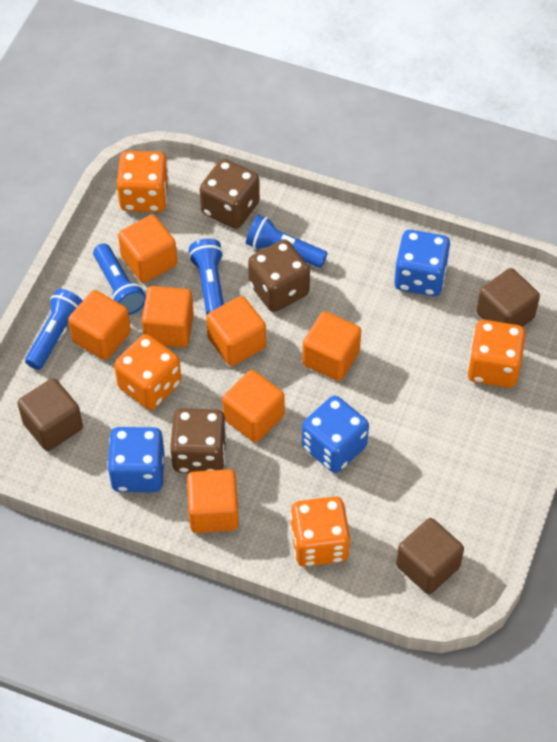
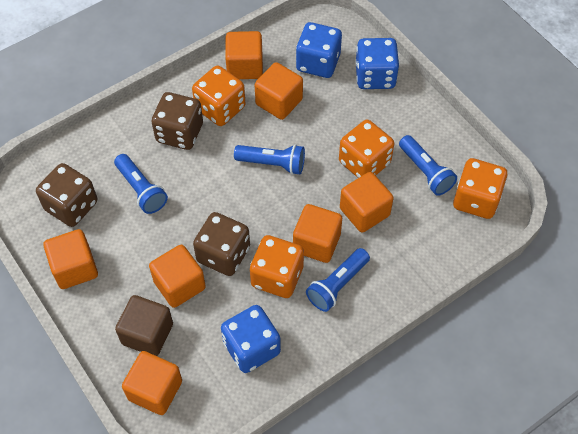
brown cube: 3 -> 1

